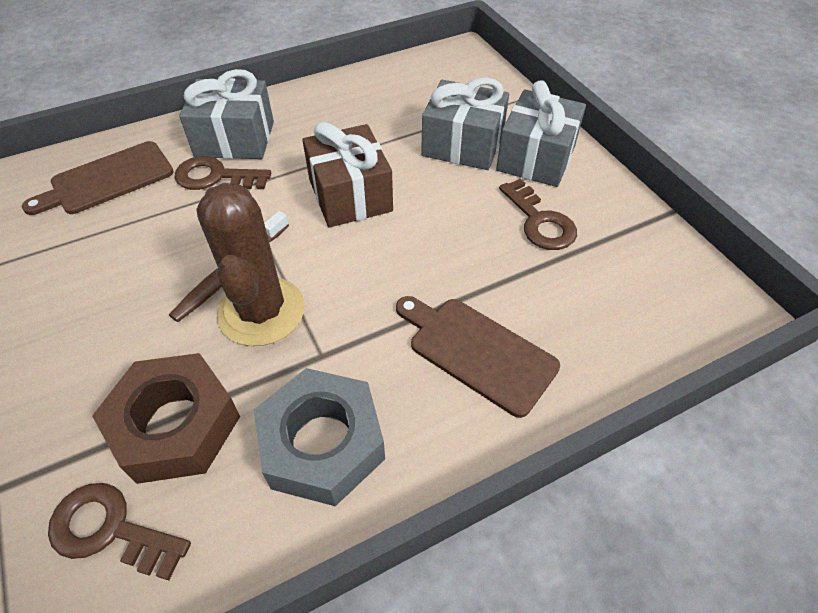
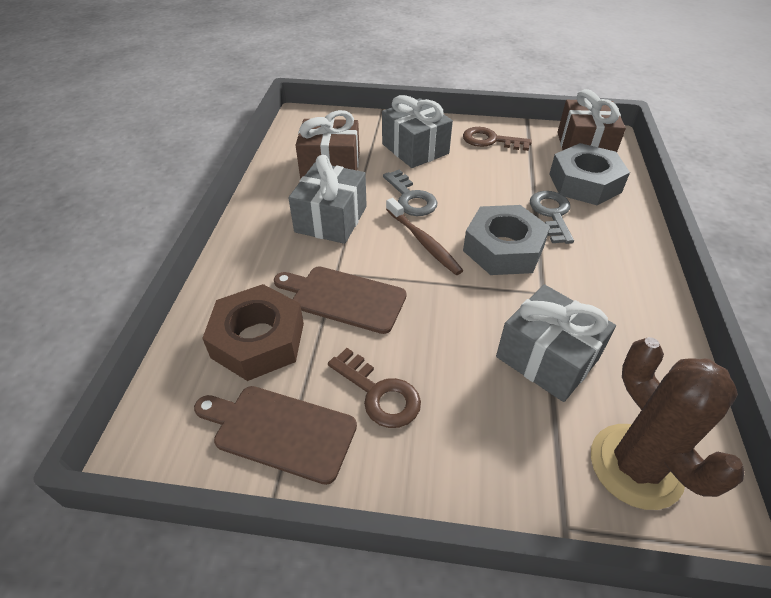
brown gift: 1 -> 2
brown key: 3 -> 2
grey key: 0 -> 2
grey nut: 1 -> 2

